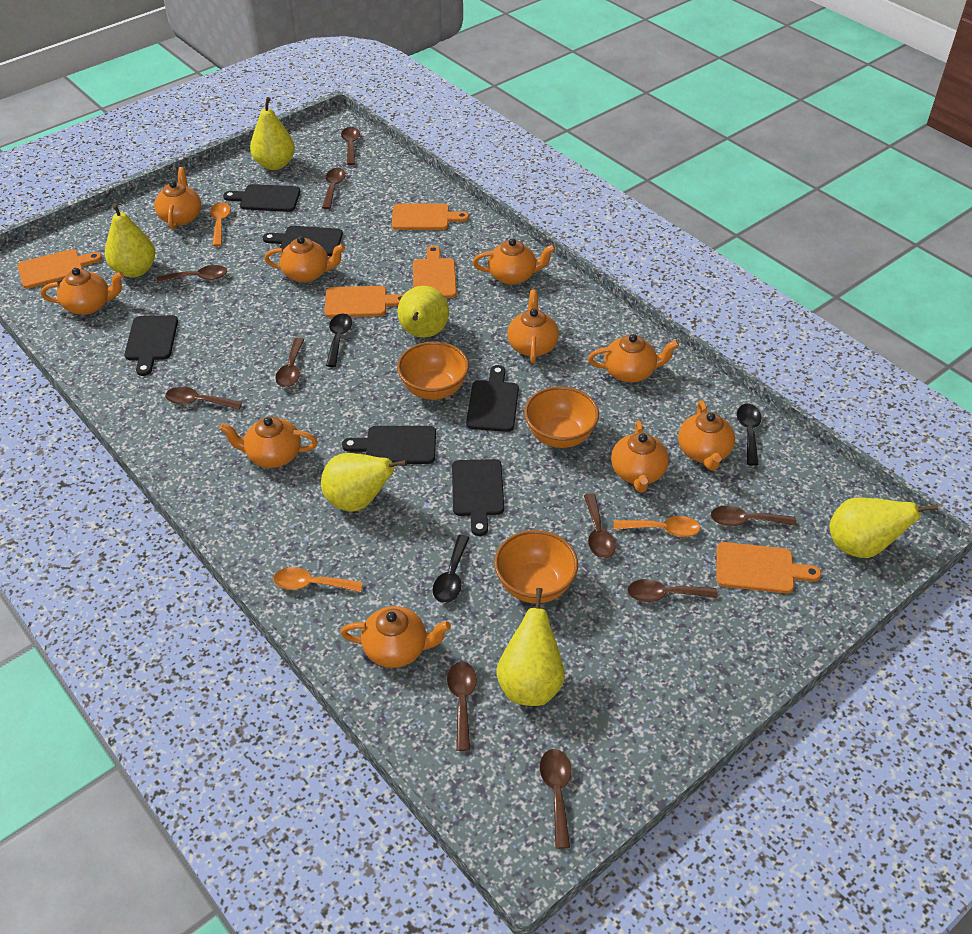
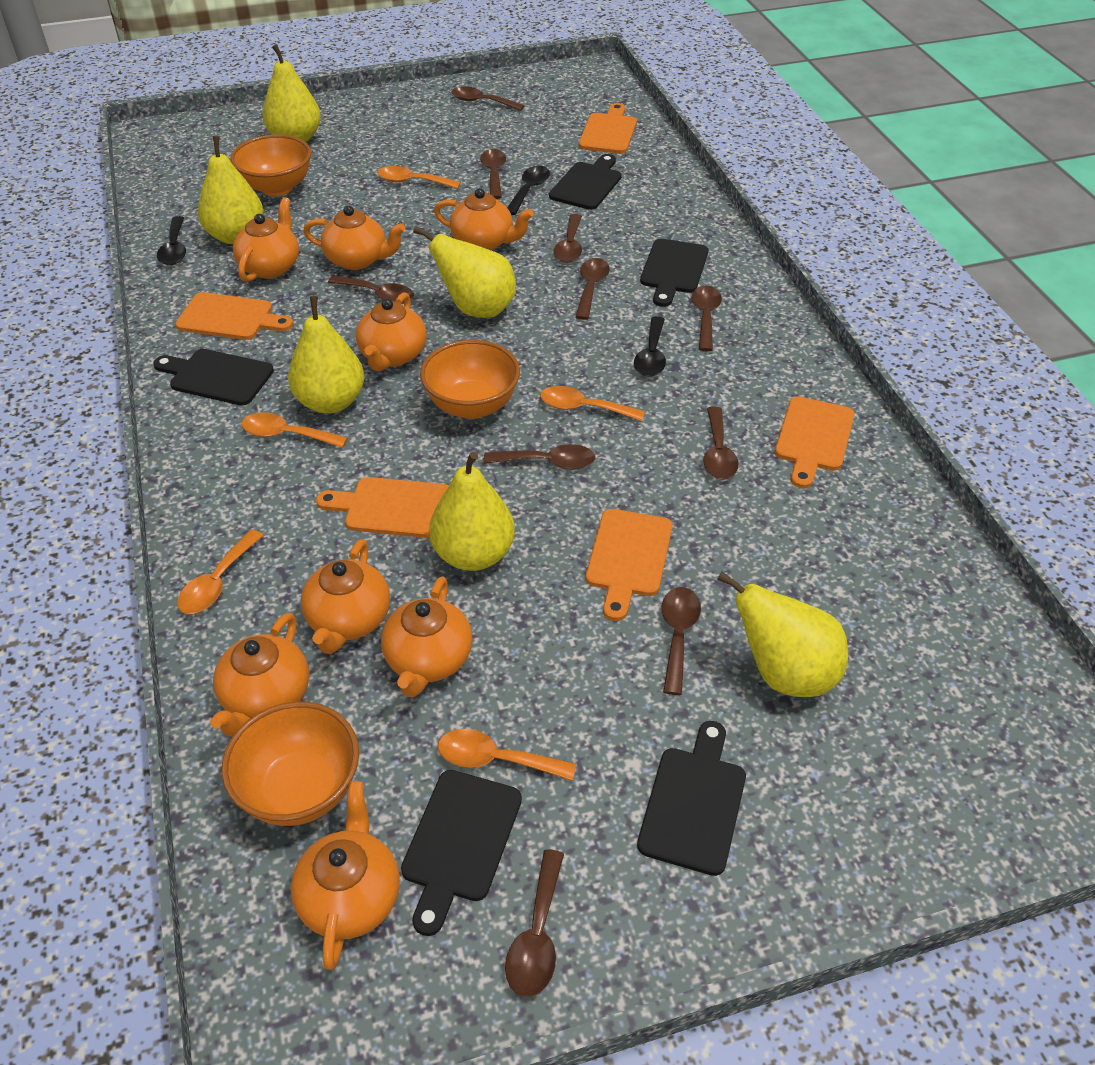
black cutting board: 6 -> 5
orange spoon: 3 -> 5
orange teapot: 10 -> 8

